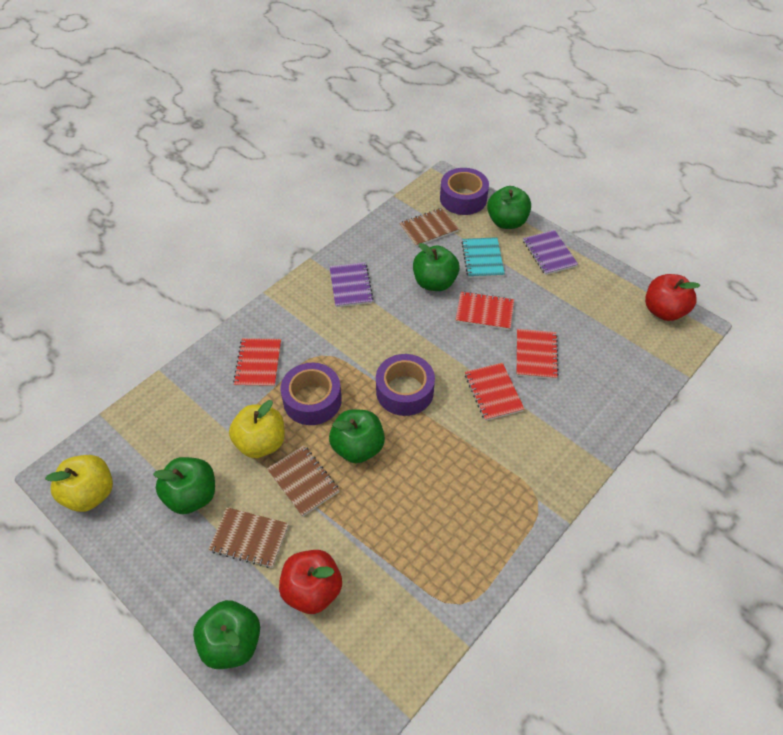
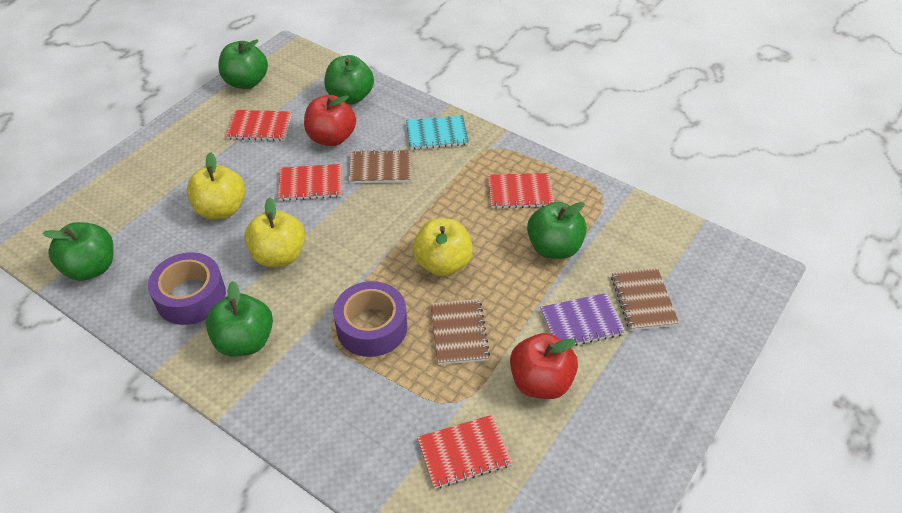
purple notebook: 2 -> 1
purple tape: 3 -> 2
yellow apple: 2 -> 3

